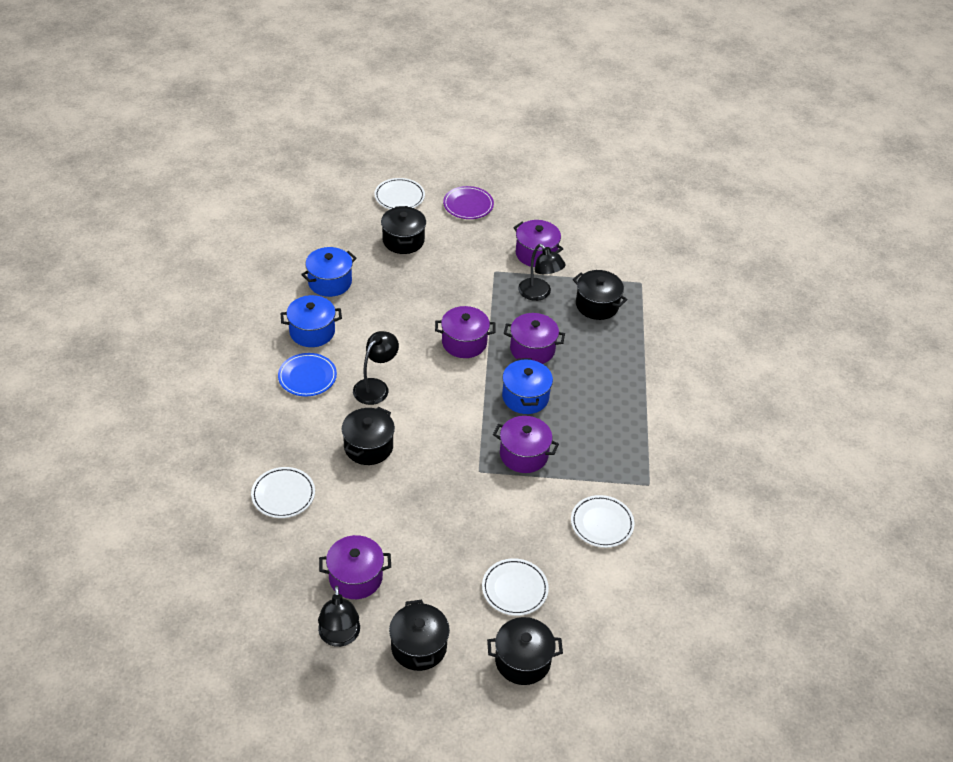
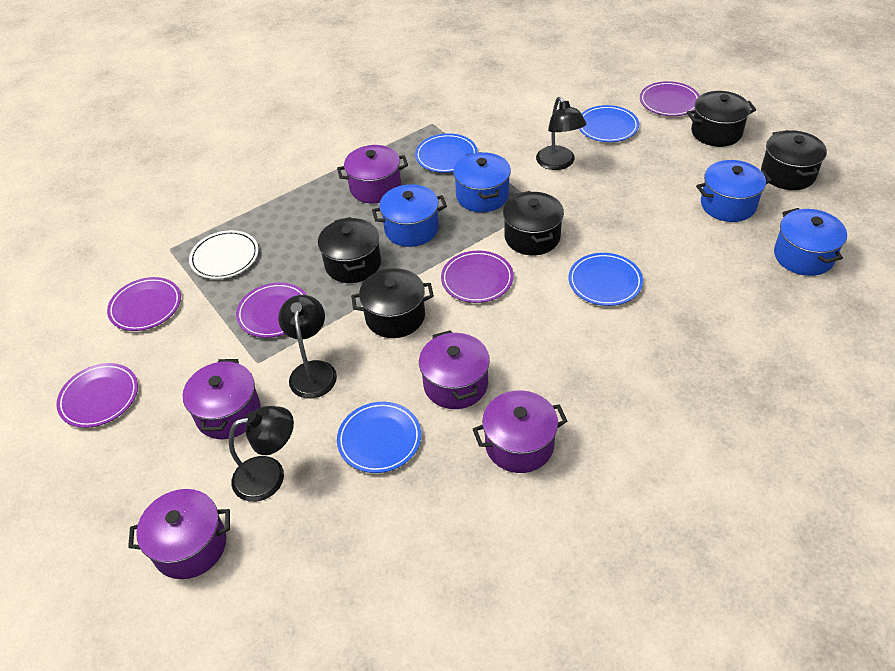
blue plate: 1 -> 4
blue pot: 3 -> 4
purple plate: 1 -> 5
white plate: 4 -> 1

